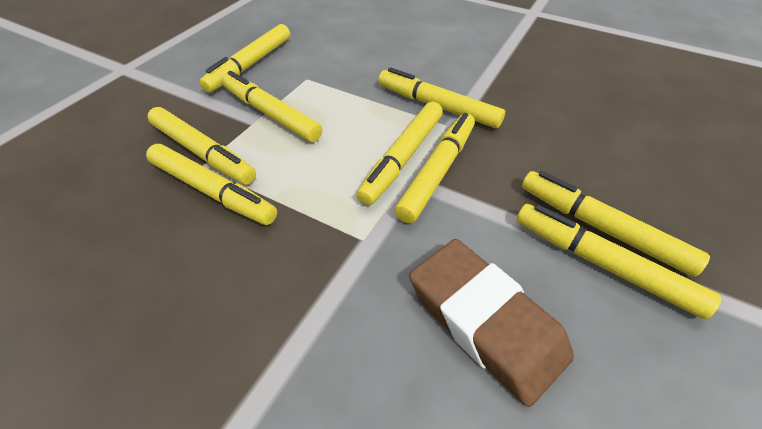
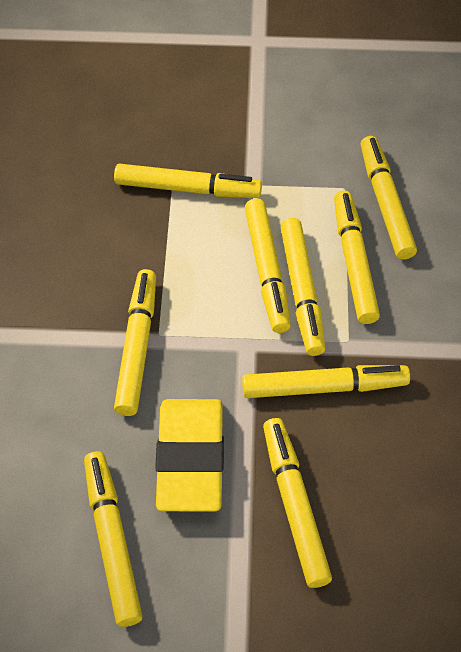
brown eraser: 1 -> 0
yellow eraser: 0 -> 1

